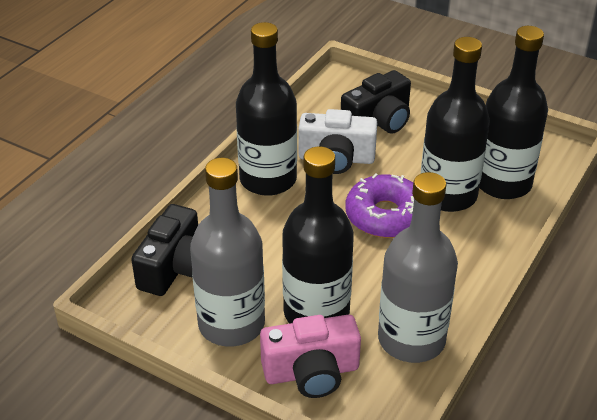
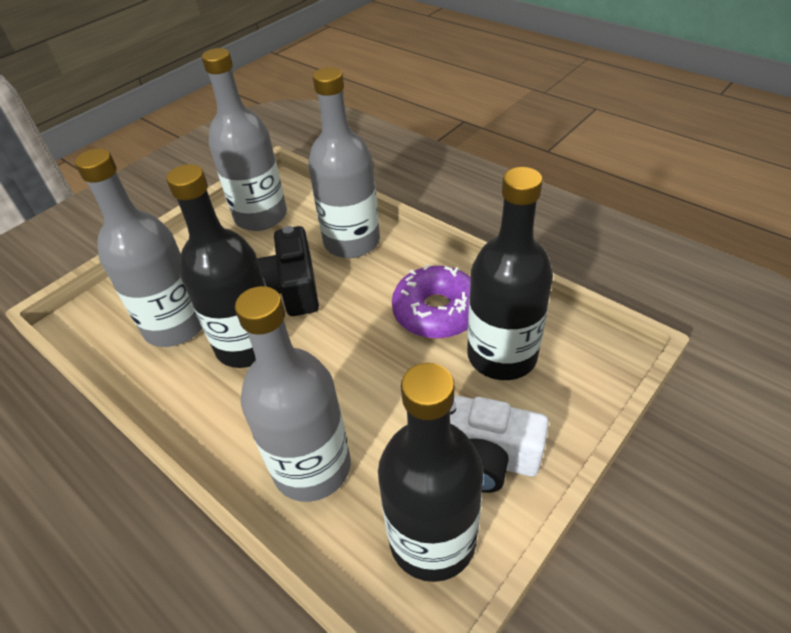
black bottle: 4 -> 3
black camera: 2 -> 1
grey bottle: 2 -> 4
pink camera: 1 -> 0

